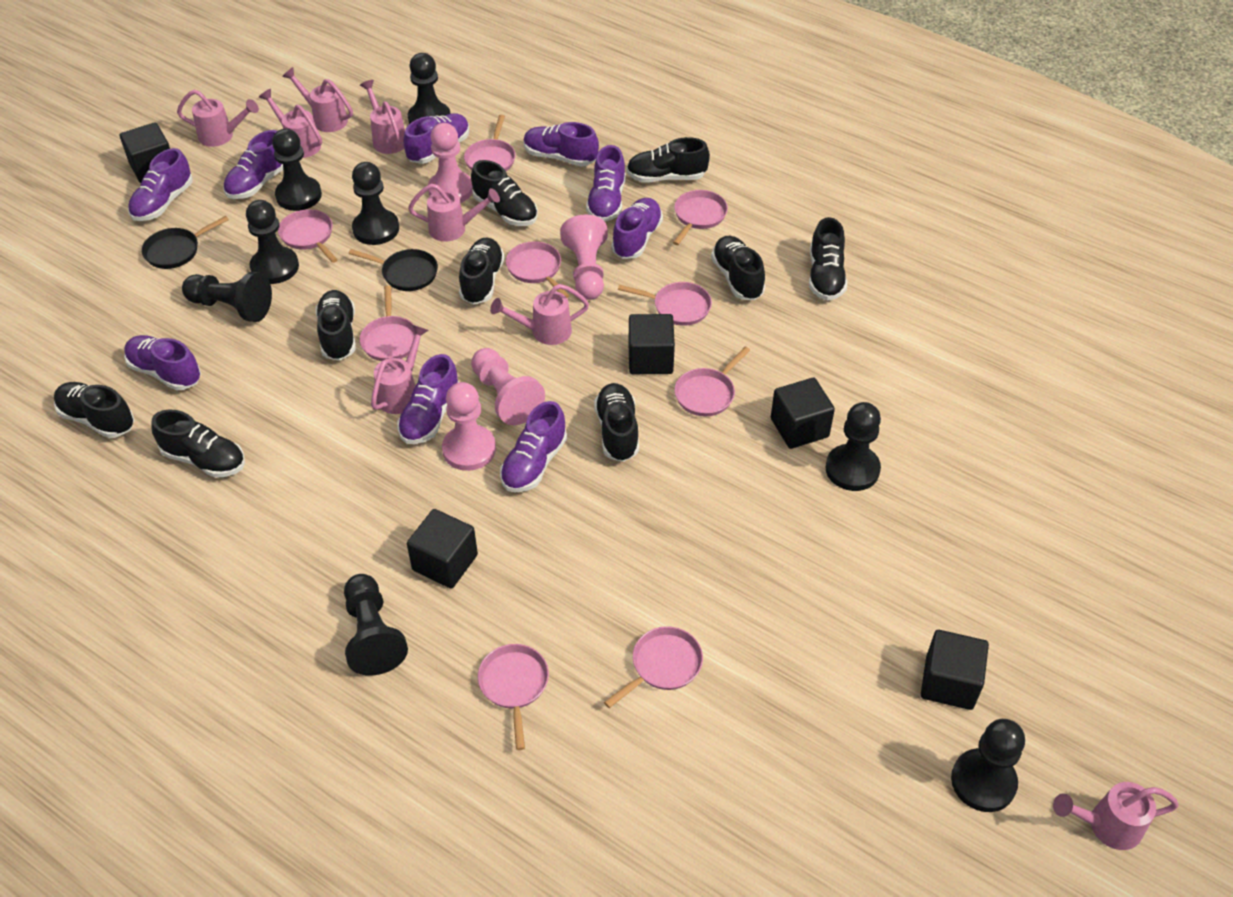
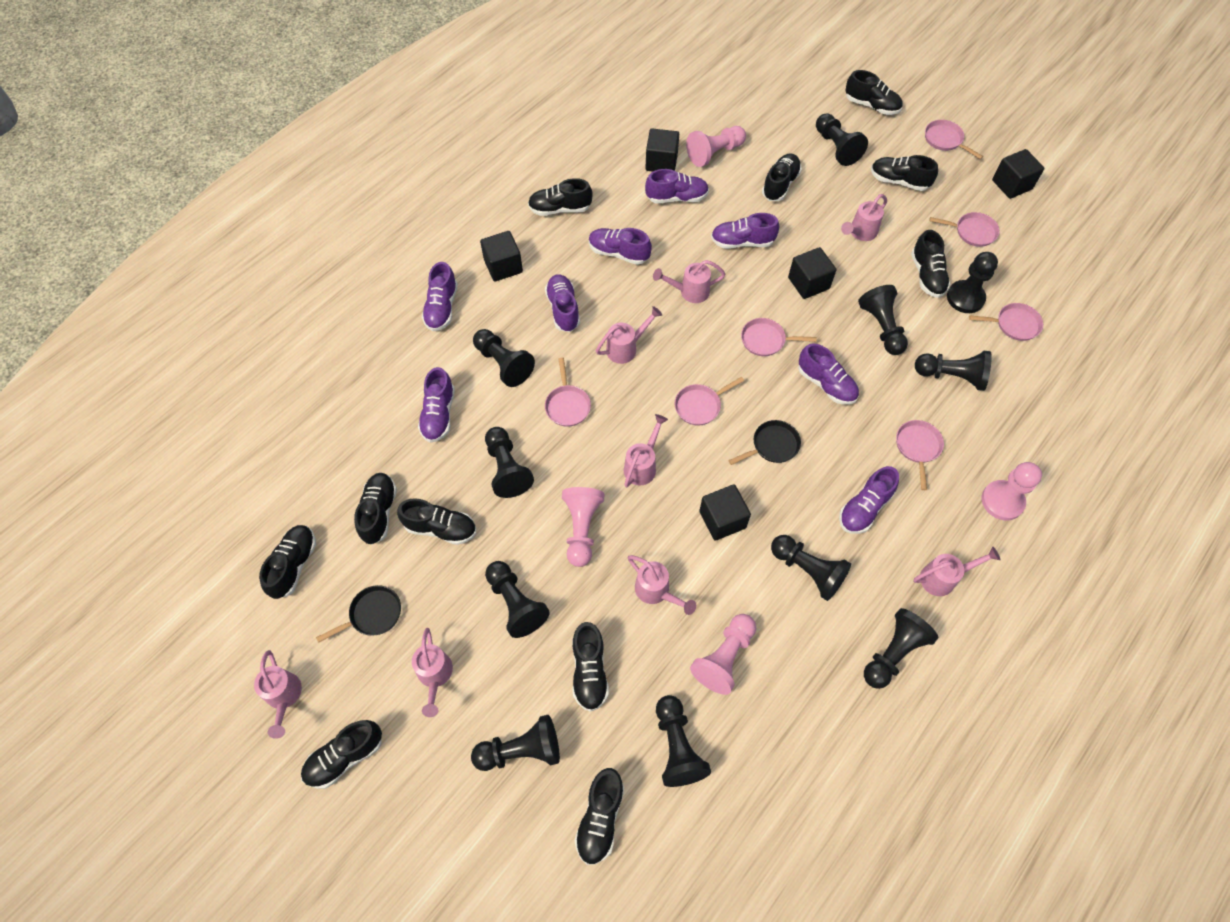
black pawn: 8 -> 11
black shoe: 9 -> 11
pink pan: 9 -> 7
purple shoe: 9 -> 8

